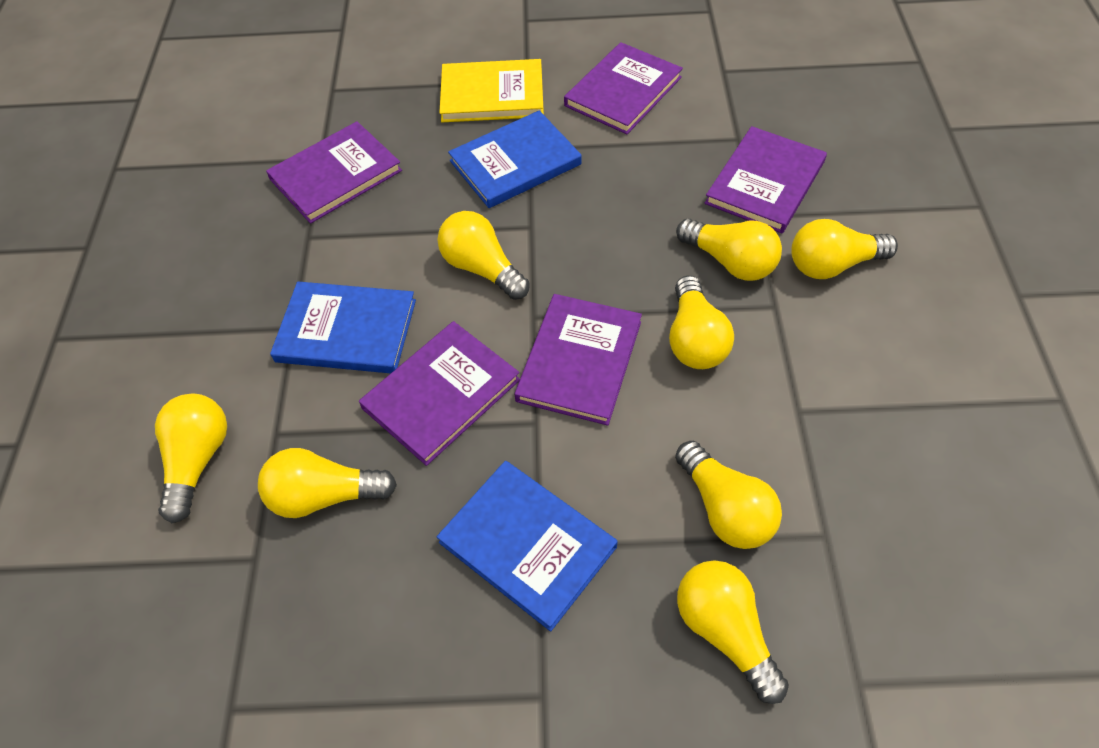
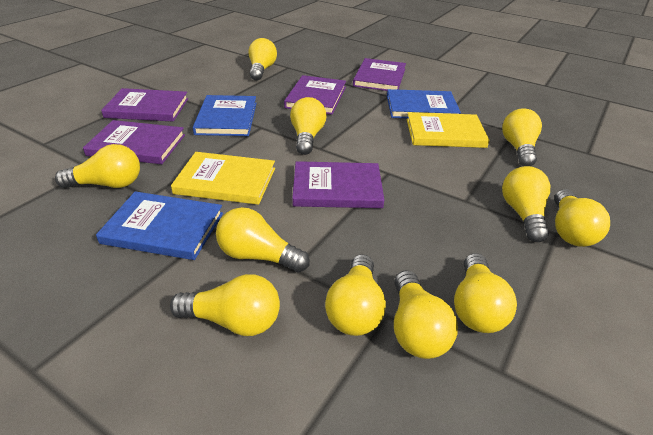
yellow book: 1 -> 2
yellow light bulb: 8 -> 11

